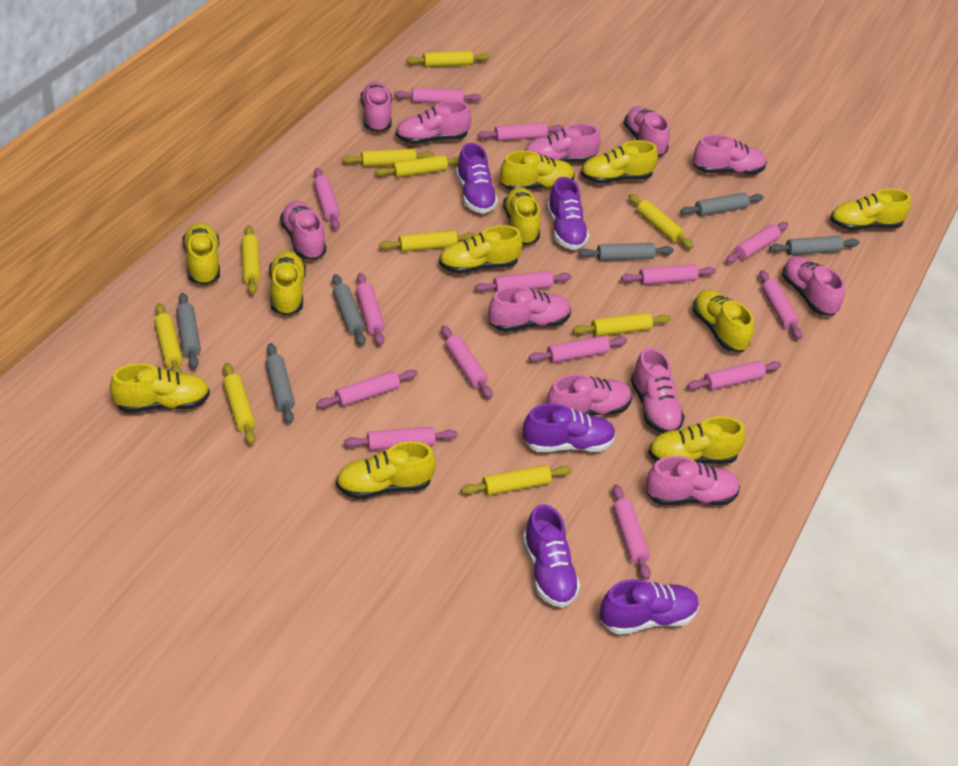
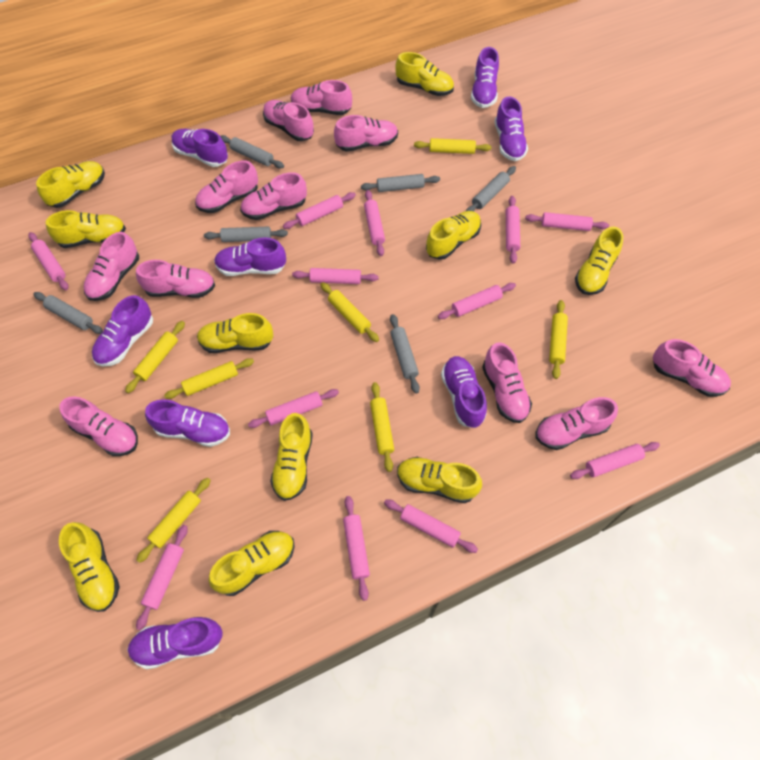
pink rolling pin: 14 -> 12
purple shoe: 5 -> 8
yellow rolling pin: 10 -> 7
yellow shoe: 11 -> 10

